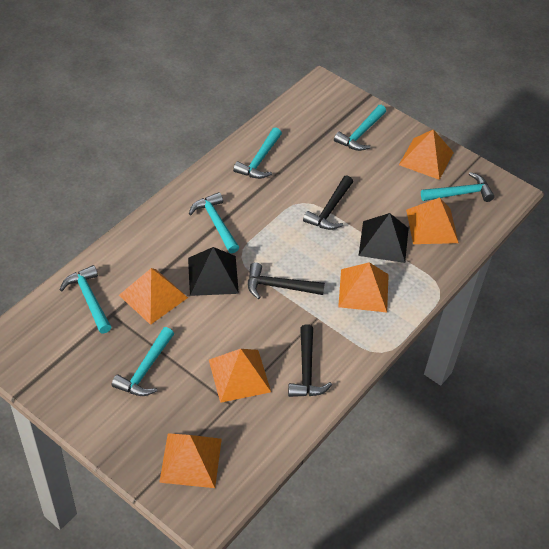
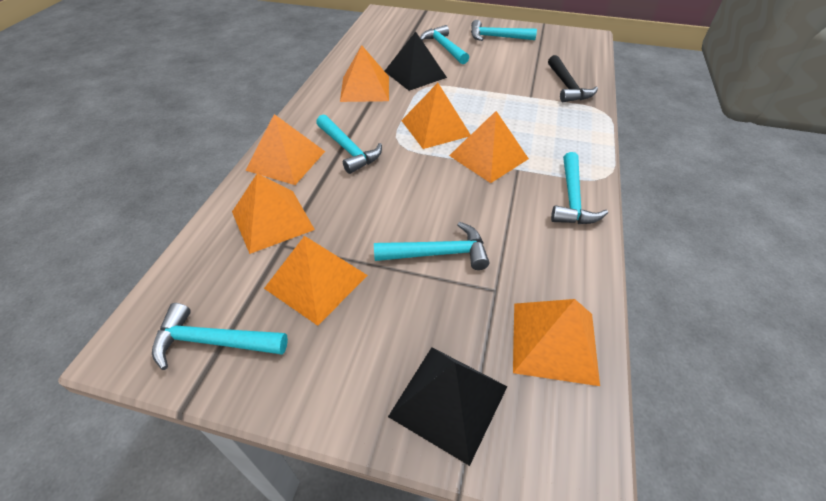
black hammer: 3 -> 1
orange pyramid: 6 -> 7

